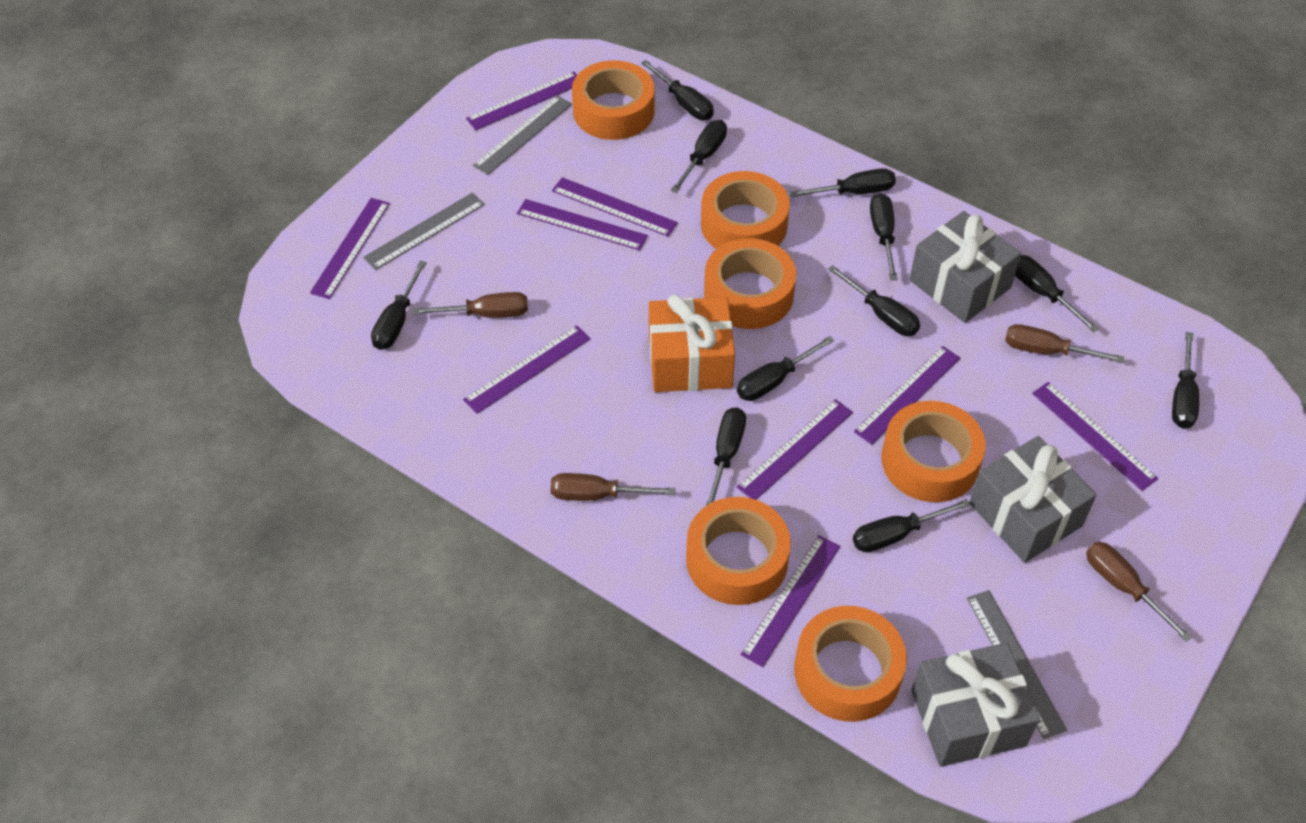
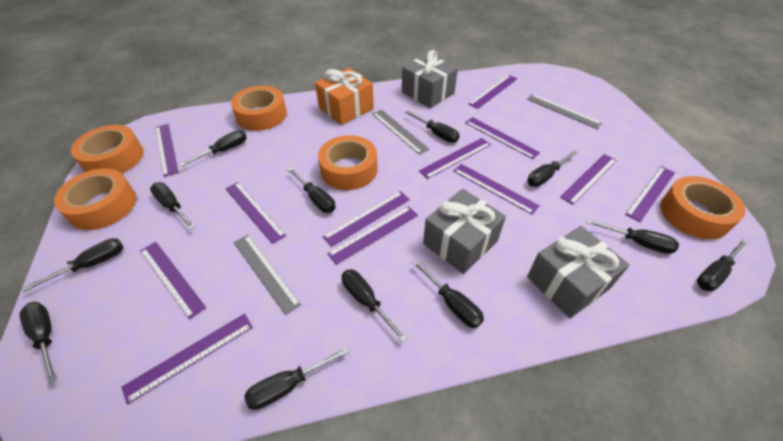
black screwdriver: 11 -> 12
brown screwdriver: 4 -> 0
orange tape: 6 -> 5
purple ruler: 9 -> 12

